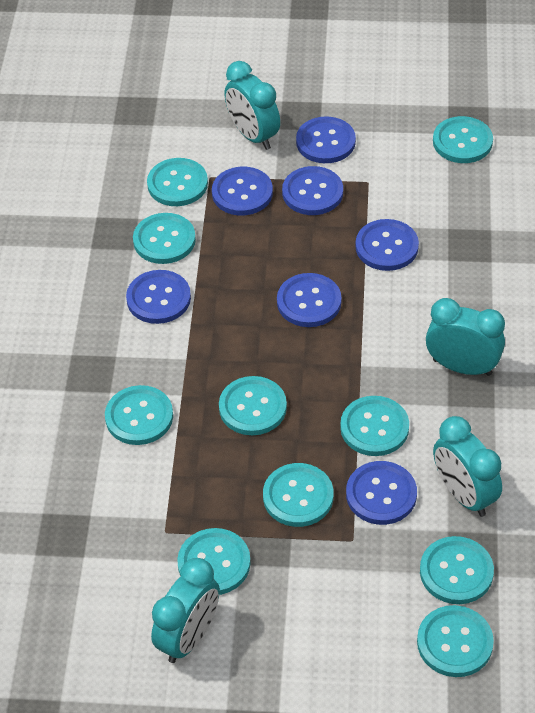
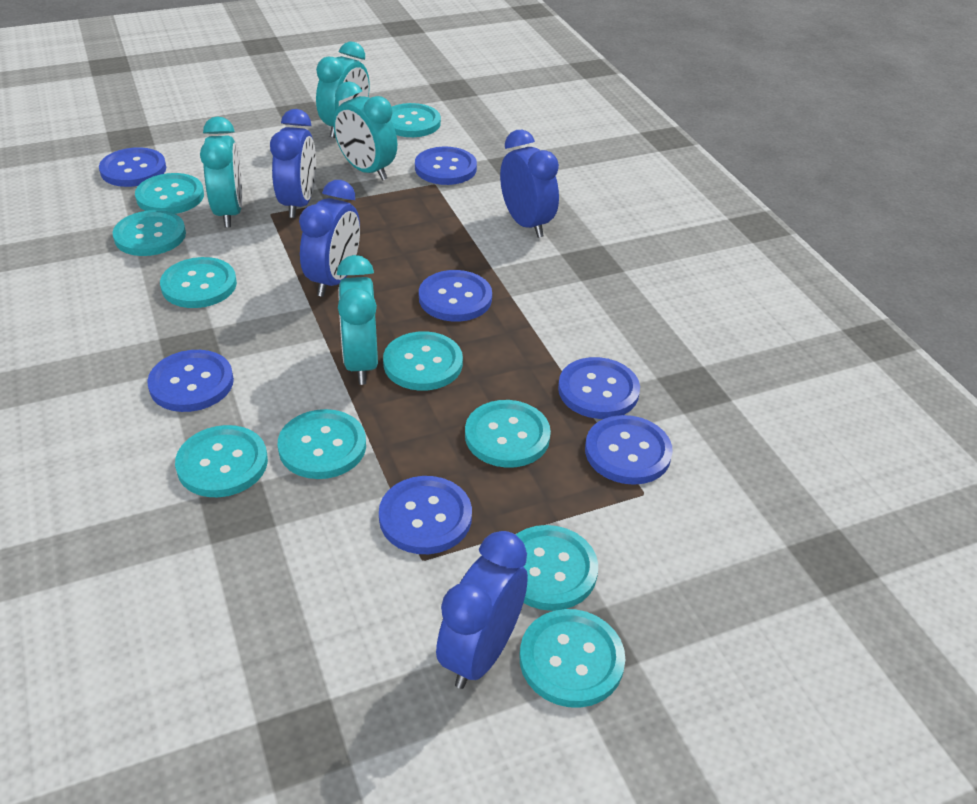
blue clock: 0 -> 4

